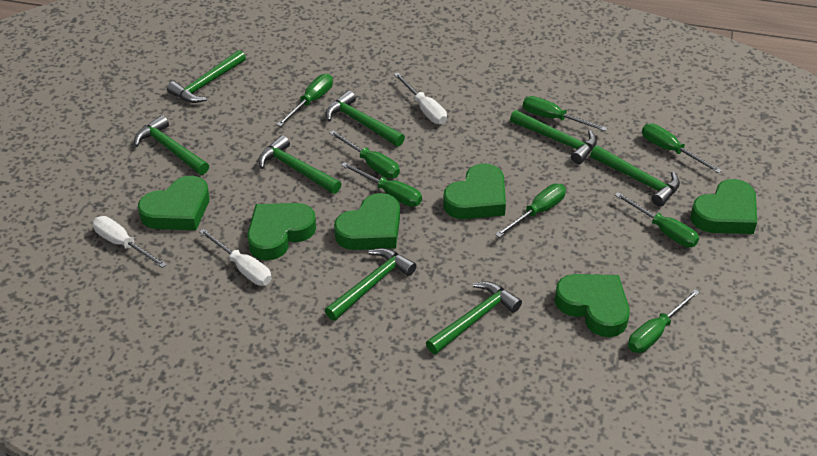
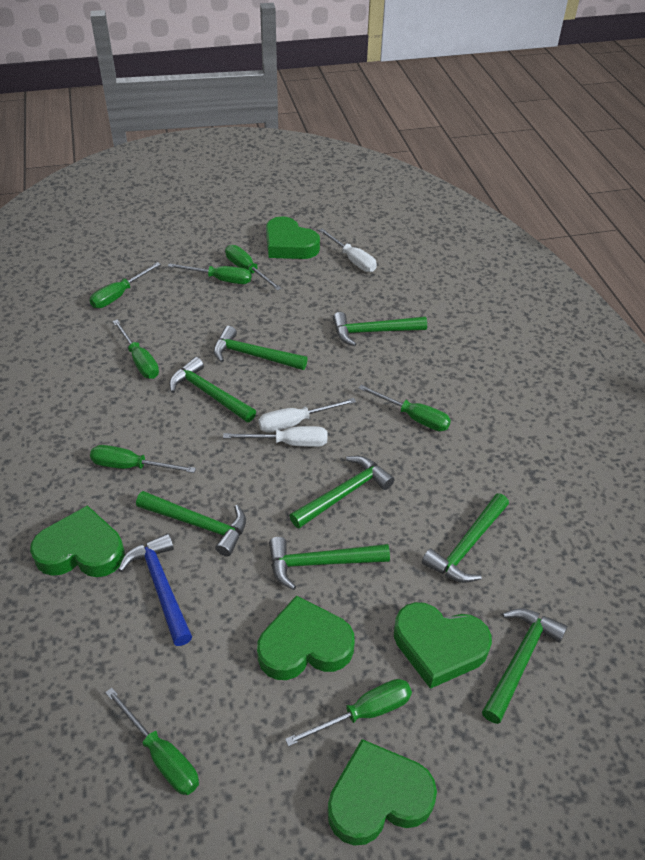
blue hammer: 0 -> 1
green heart: 6 -> 5

